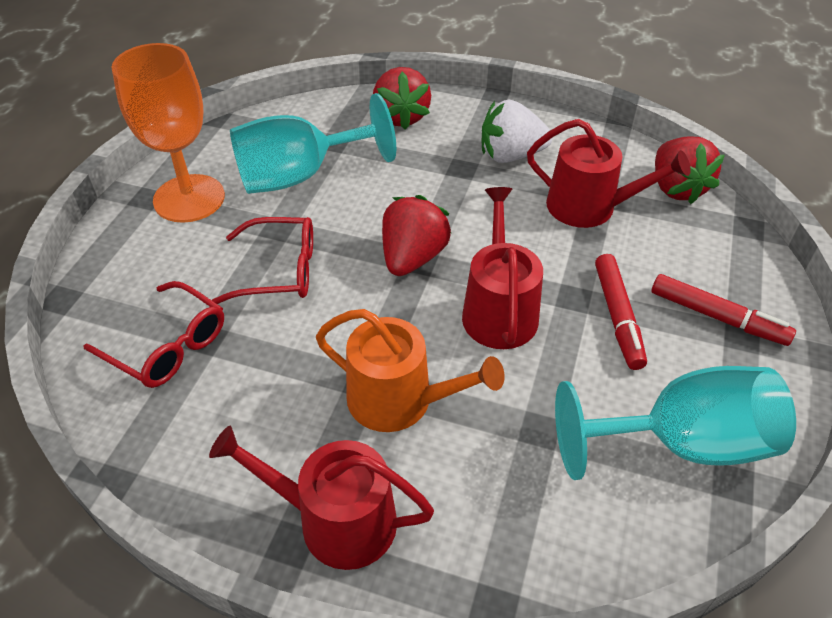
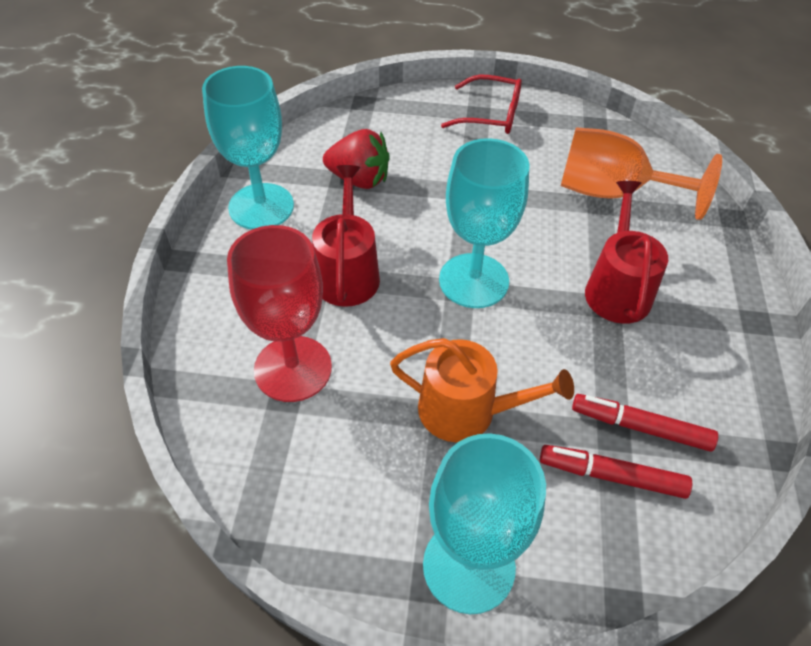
red glasses: 2 -> 1
red goblet: 0 -> 1
red strawberry: 3 -> 1
red watering can: 3 -> 2
turquoise goblet: 2 -> 3
white strawberry: 1 -> 0

